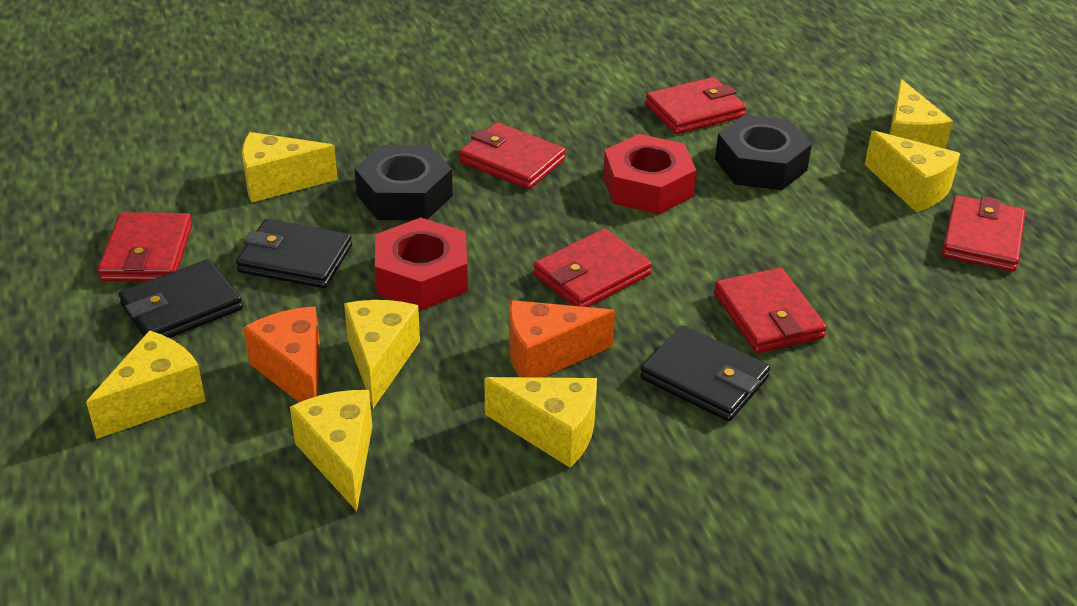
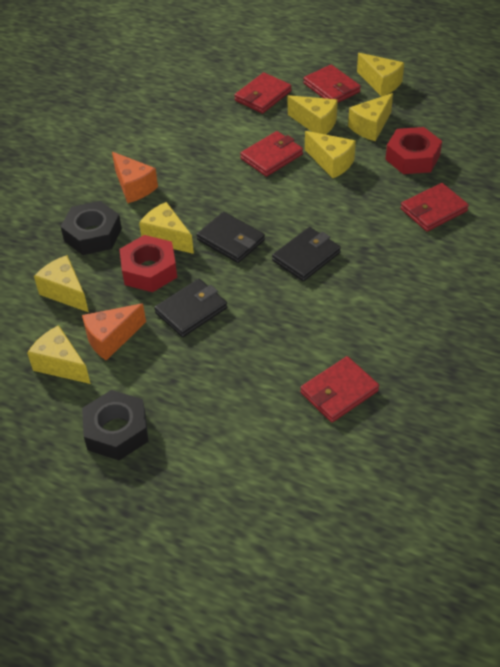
red wallet: 6 -> 5

